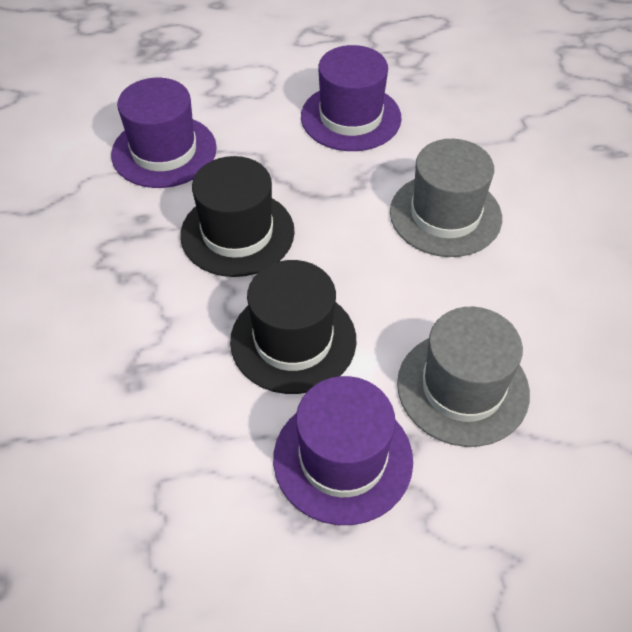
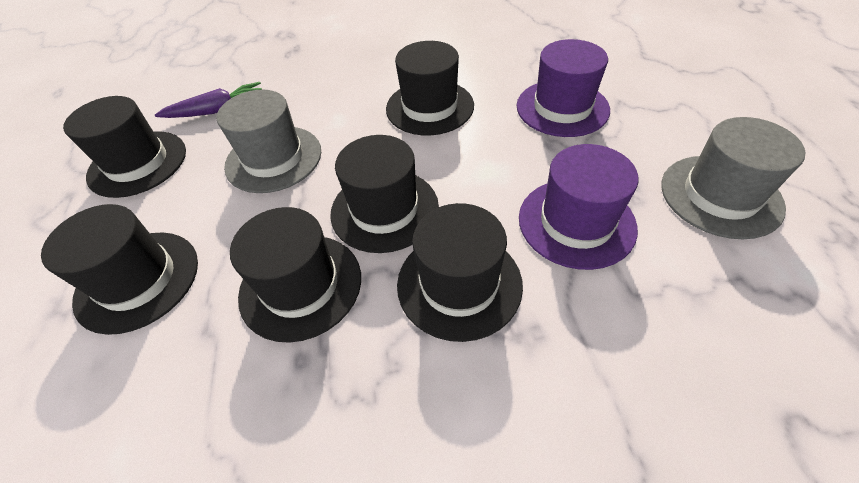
black hat: 2 -> 6
purple carrot: 0 -> 1
purple hat: 3 -> 2

